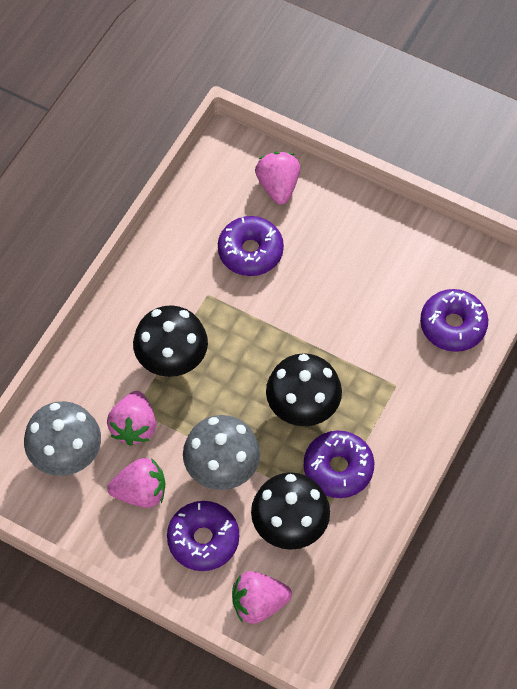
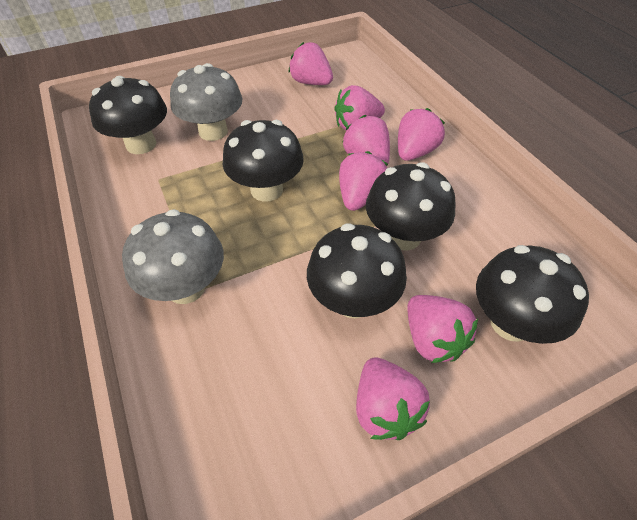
black mushroom: 3 -> 5
pink strawberry: 4 -> 7
purple donut: 4 -> 0

